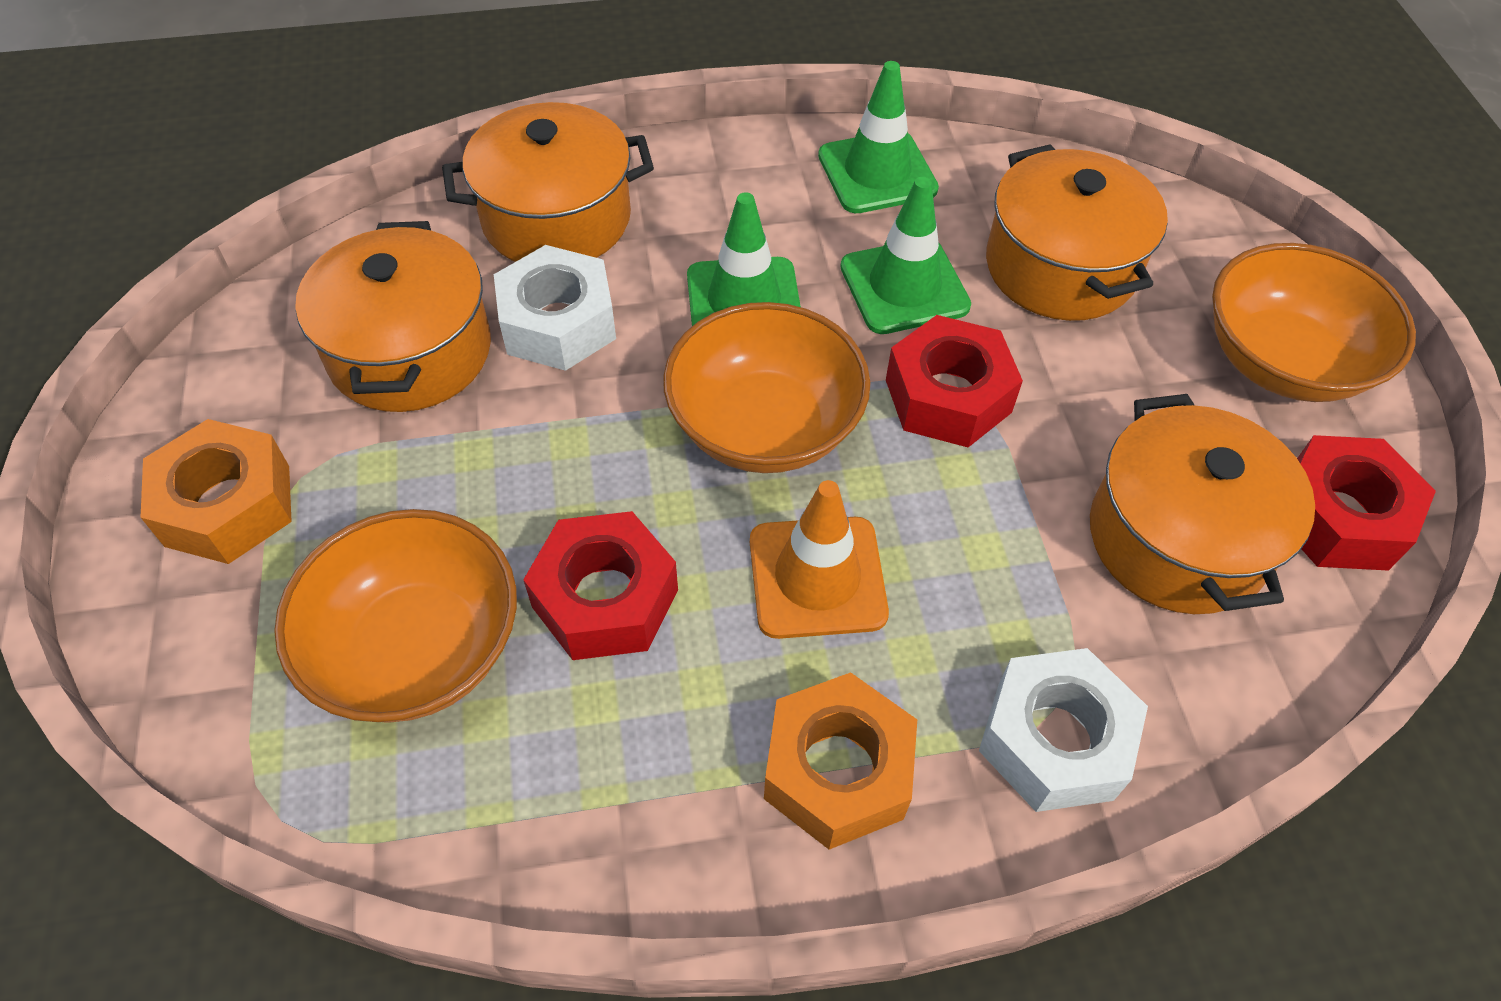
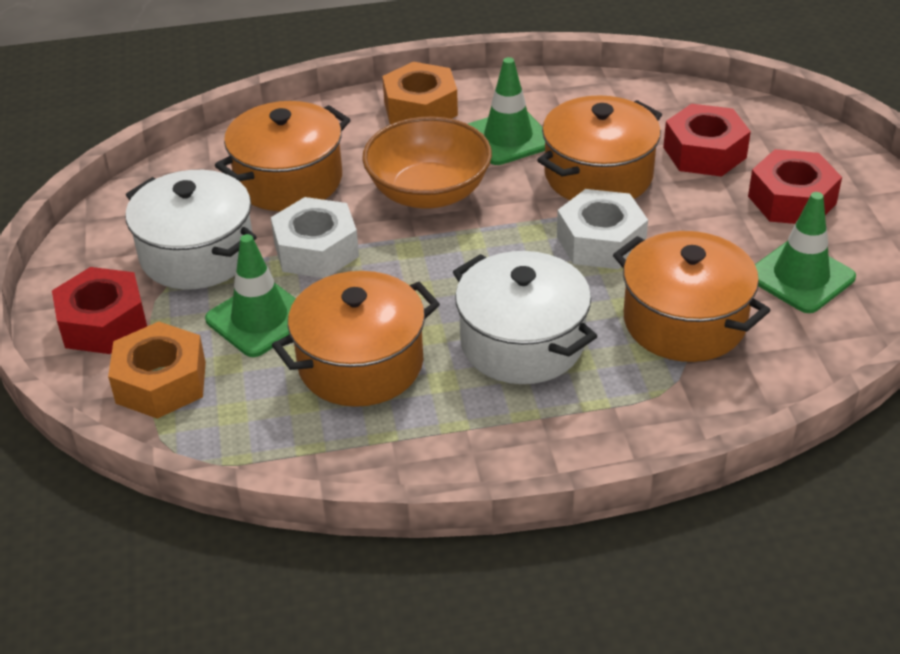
orange bowl: 3 -> 1
orange traffic cone: 1 -> 0
white pot: 0 -> 2

